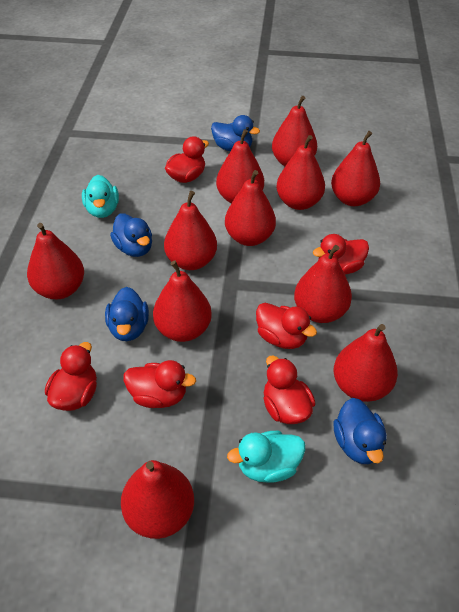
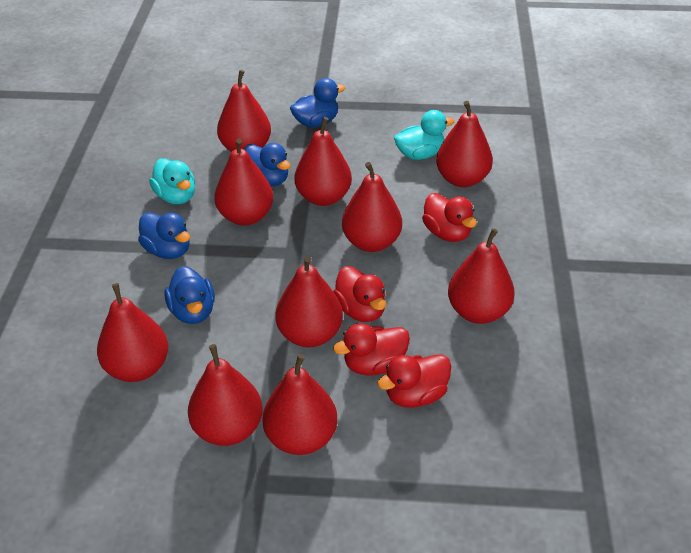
red duck: 6 -> 4
red pear: 11 -> 10

